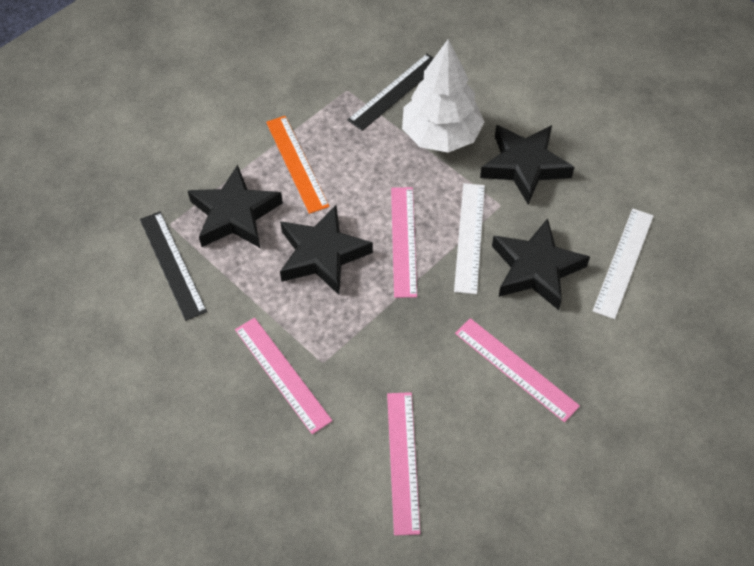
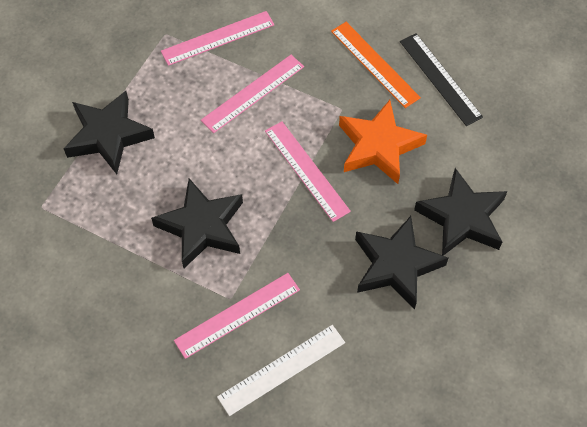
black ruler: 2 -> 1
orange star: 0 -> 1
white ruler: 2 -> 1
white tree: 1 -> 0

